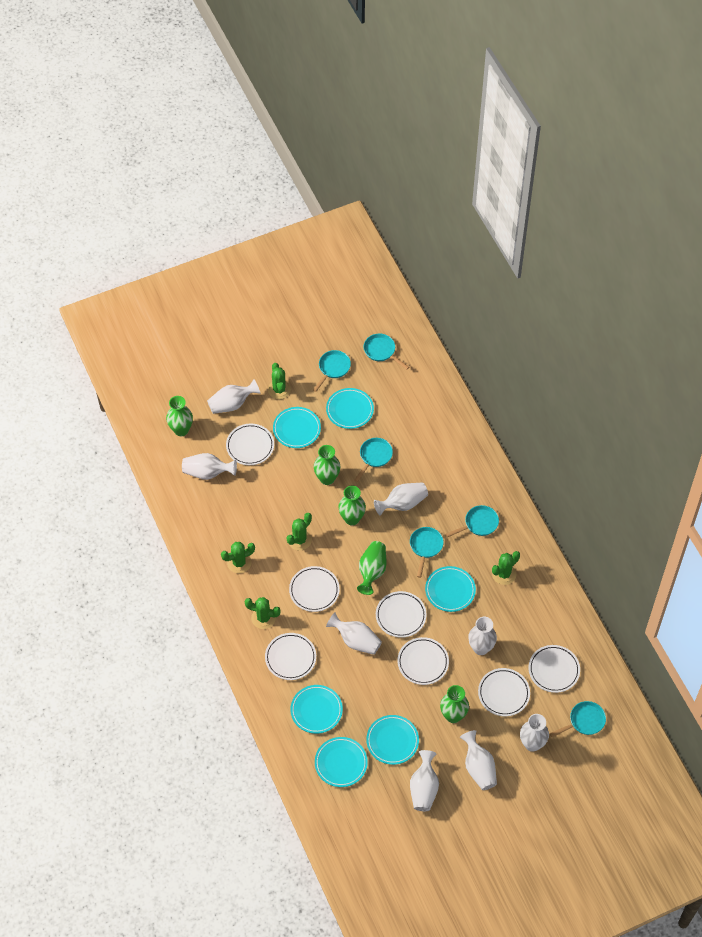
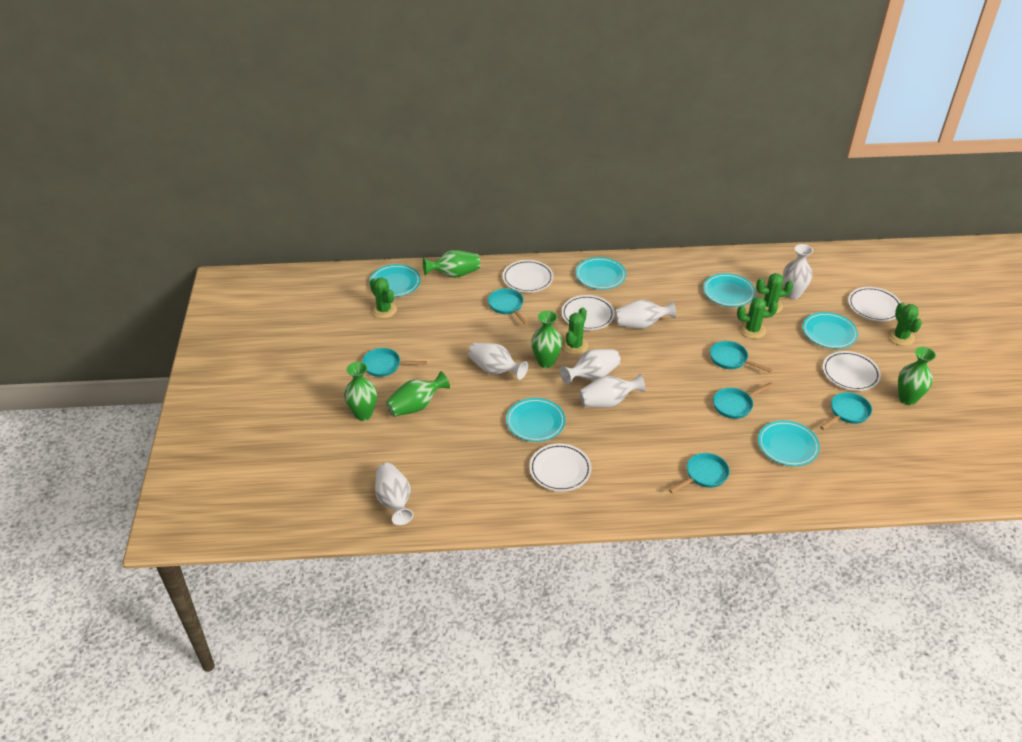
white plate: 7 -> 5
white vase: 8 -> 6

